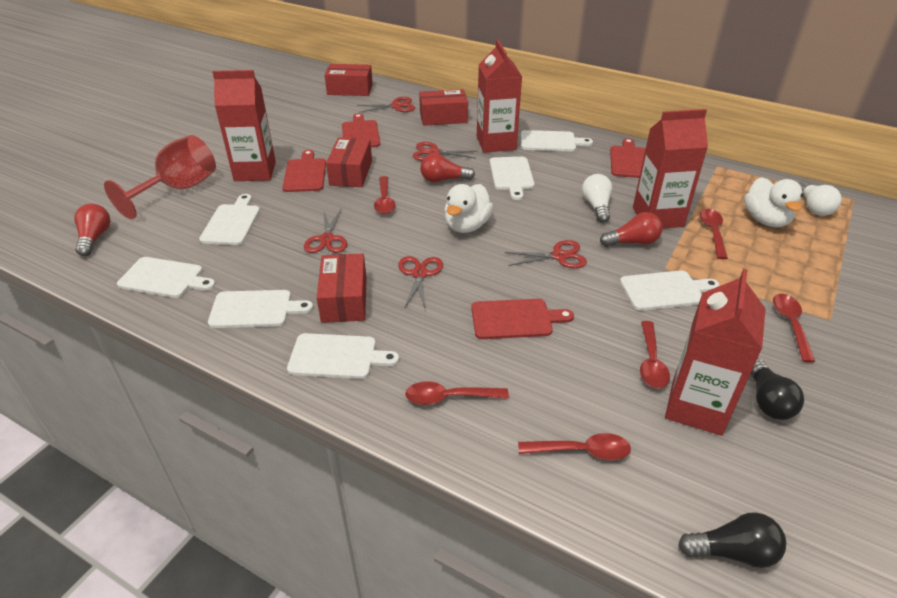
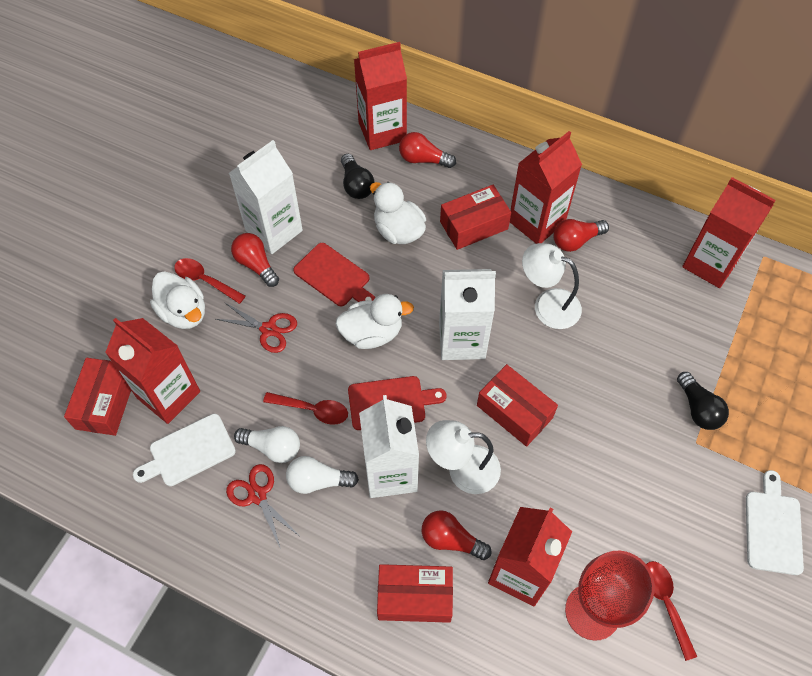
red carton: 4 -> 5
red cutting board: 4 -> 2
red light bulb: 3 -> 4
red scissors: 5 -> 2
red spoon: 6 -> 3
white carton: 0 -> 3
white cutting board: 7 -> 2
white duck: 2 -> 3
white lamp: 0 -> 2

